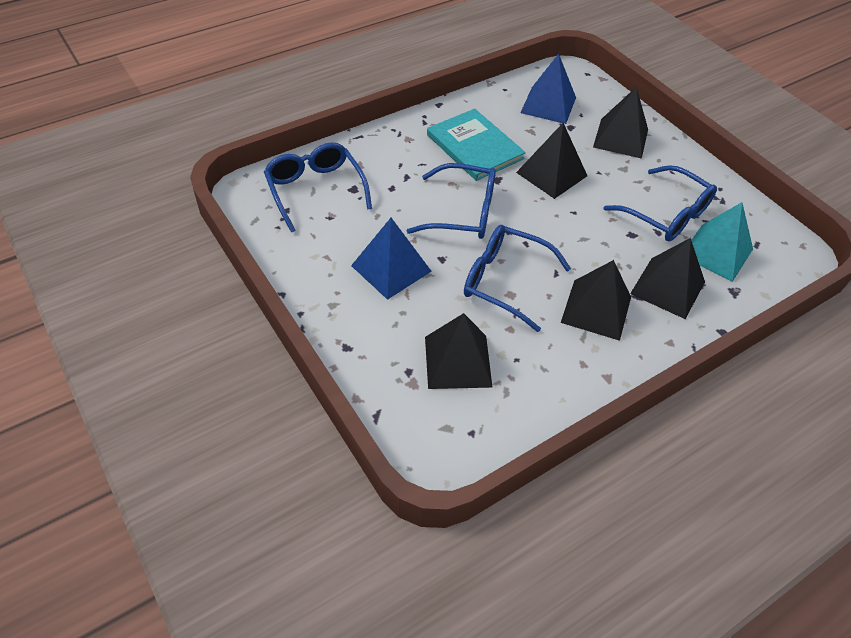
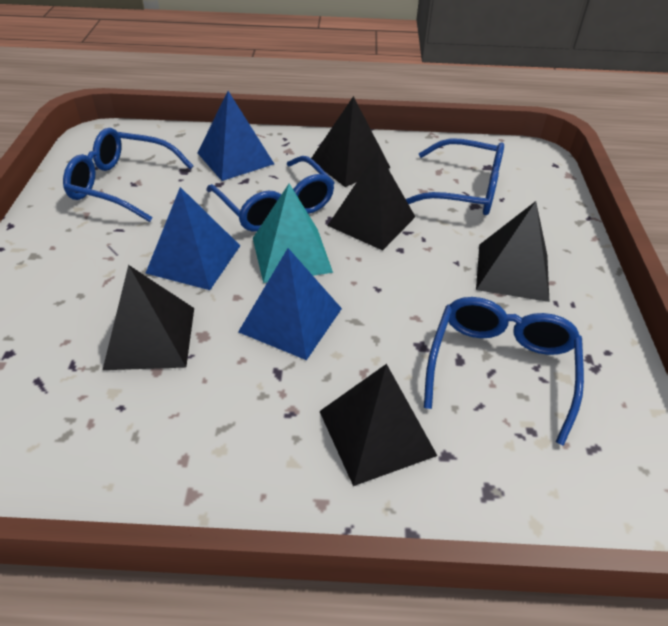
blue pyramid: 2 -> 3
turquoise book: 1 -> 0

